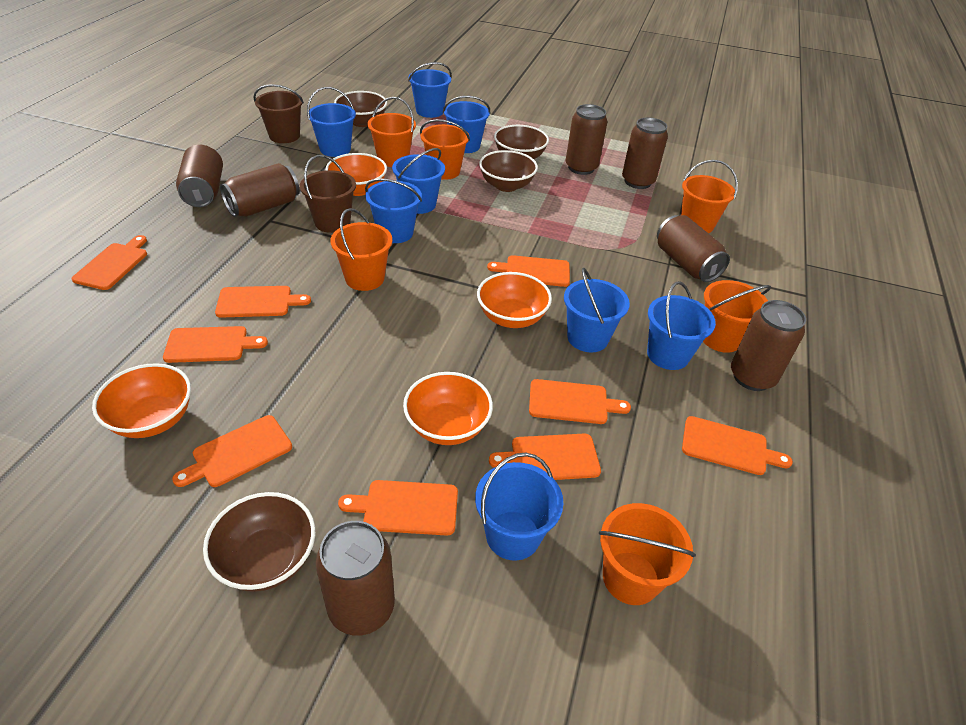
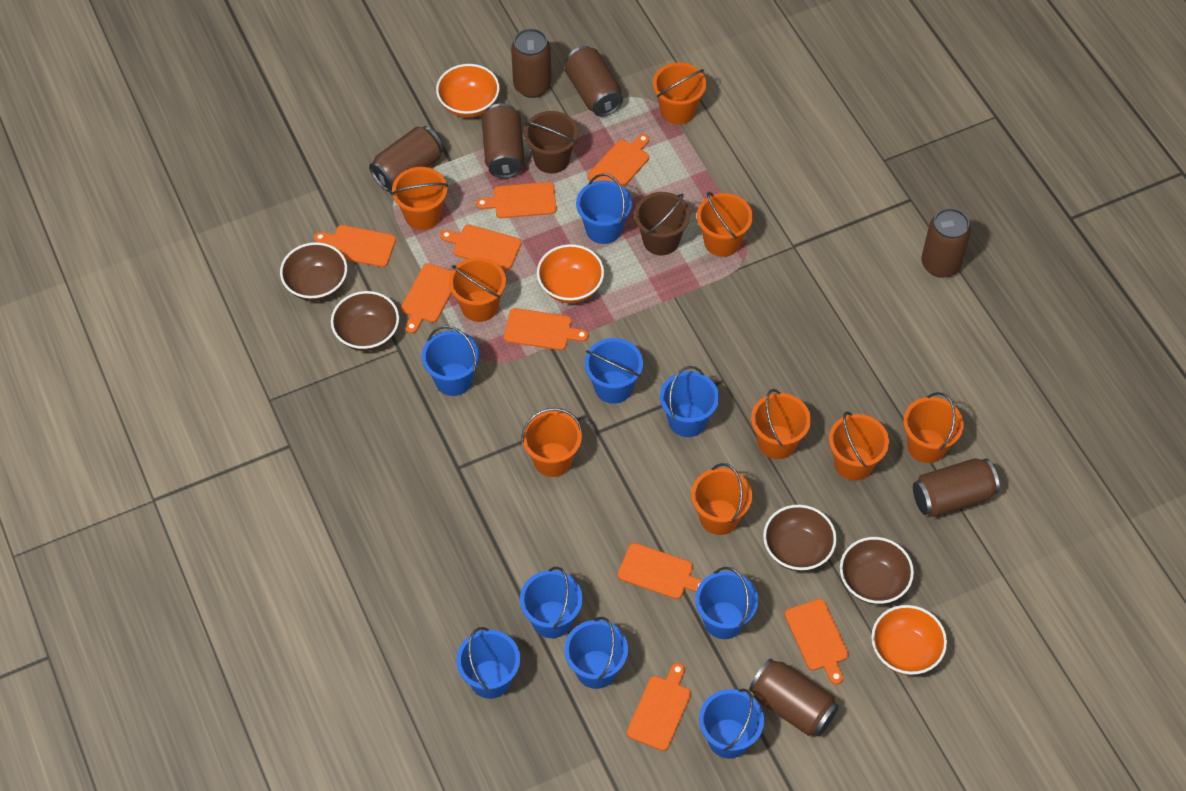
blue bucket: 8 -> 9
orange bowl: 4 -> 3
orange bucket: 6 -> 9

